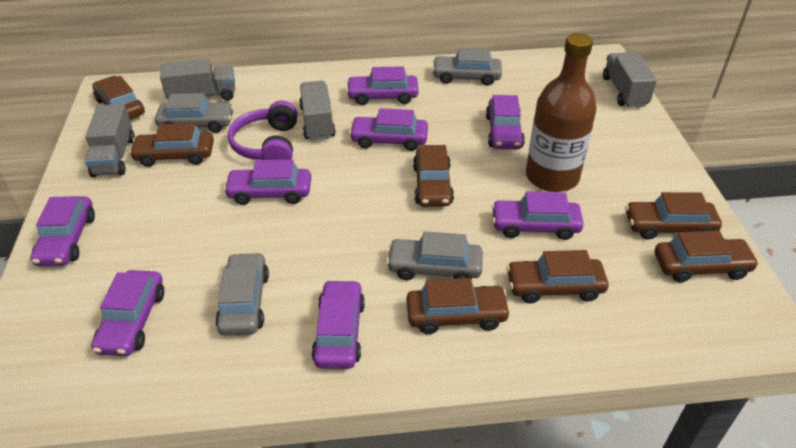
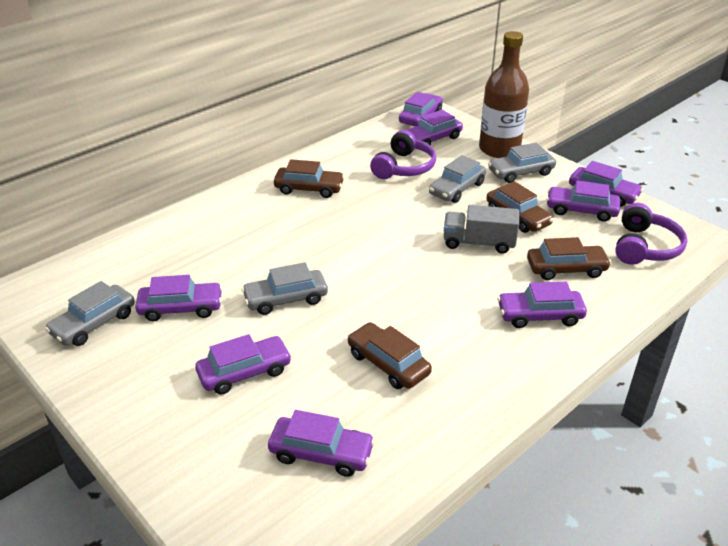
brown car: 7 -> 4
grey truck: 4 -> 1
purple headphones: 1 -> 2

